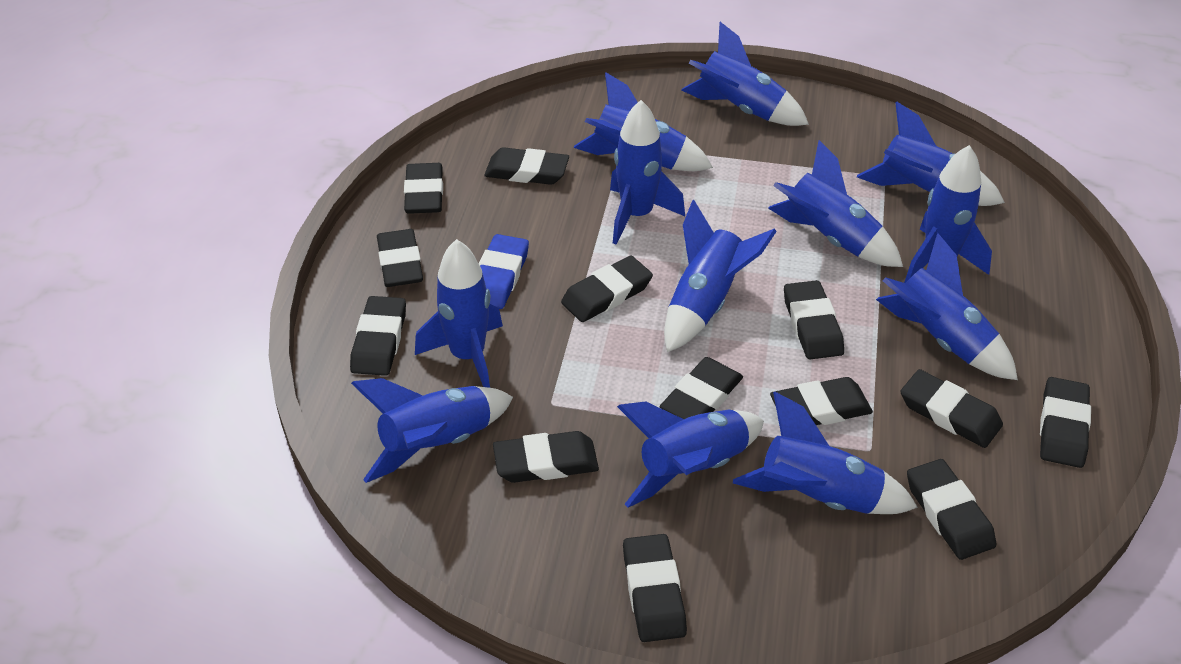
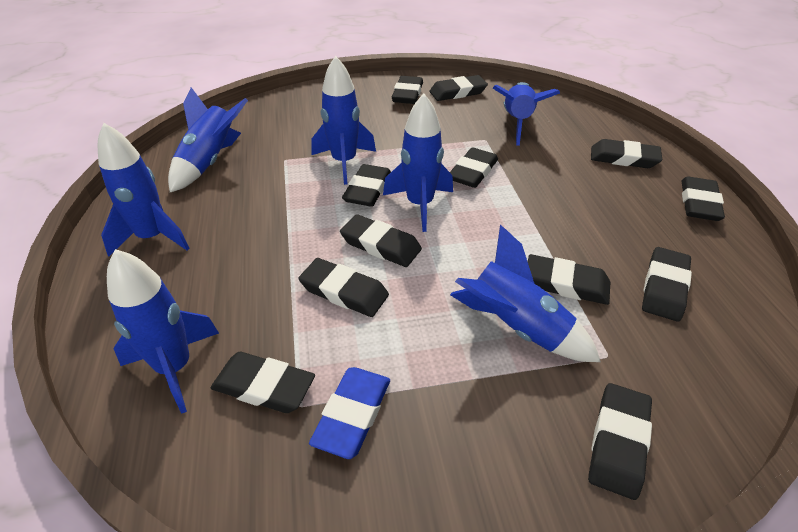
black eraser: 13 -> 12
blue rocket: 12 -> 7

